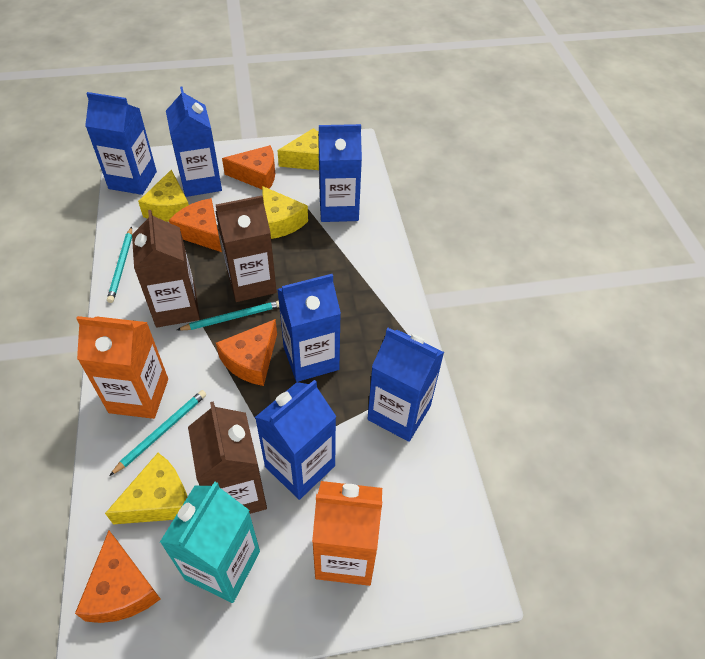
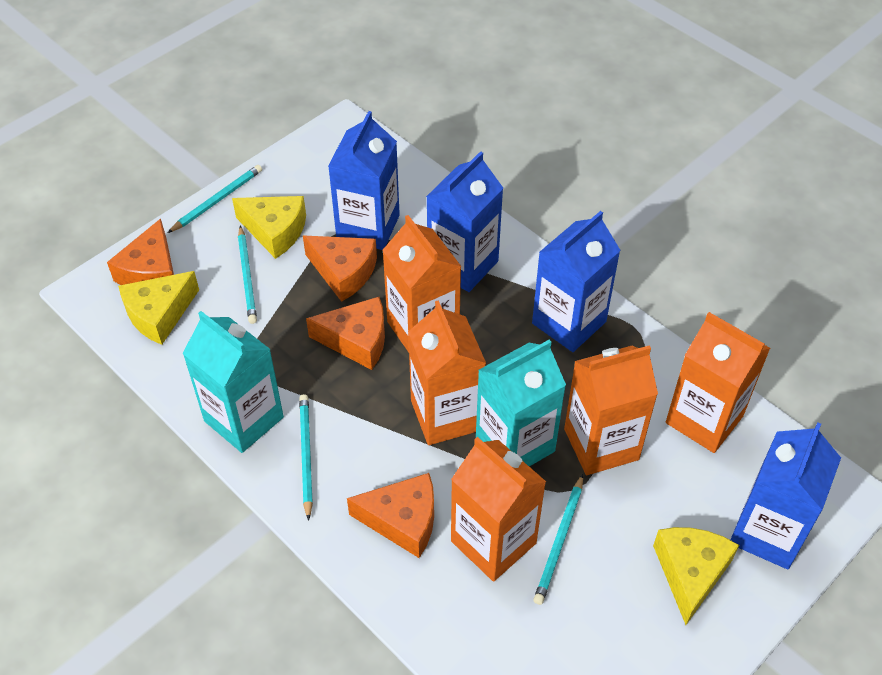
blue carton: 6 -> 4
brown carton: 3 -> 0
orange carton: 2 -> 5
turquoise carton: 1 -> 2
turquoise pencil: 3 -> 4
yellow cheese: 4 -> 3

